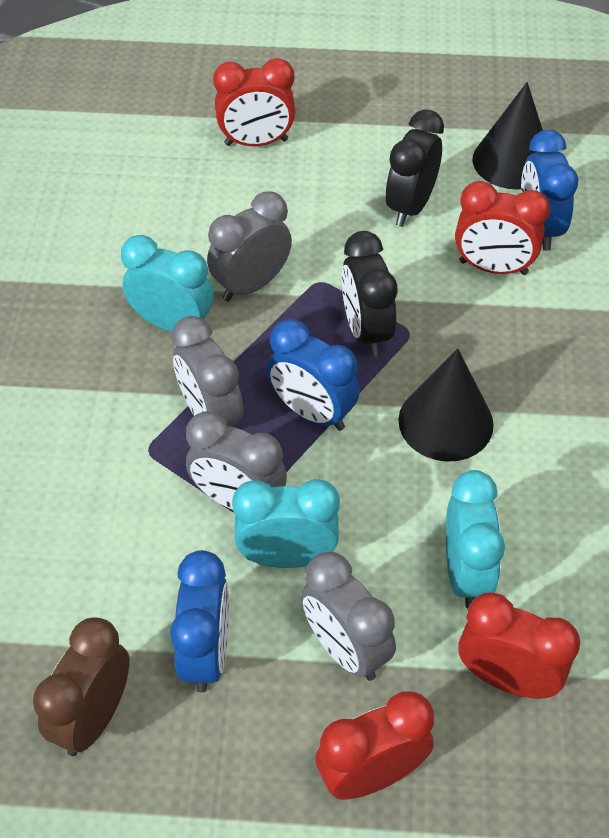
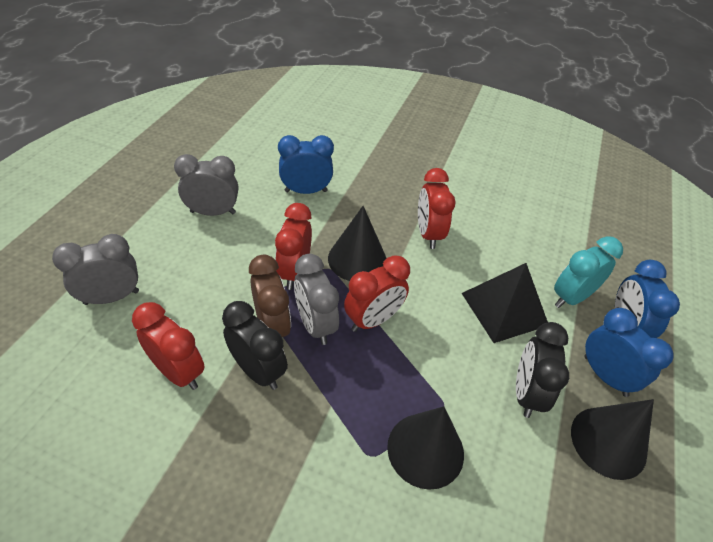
black cone: 2 -> 3
black pyramid: 0 -> 1
grey clock: 4 -> 3
turquoise clock: 3 -> 1

